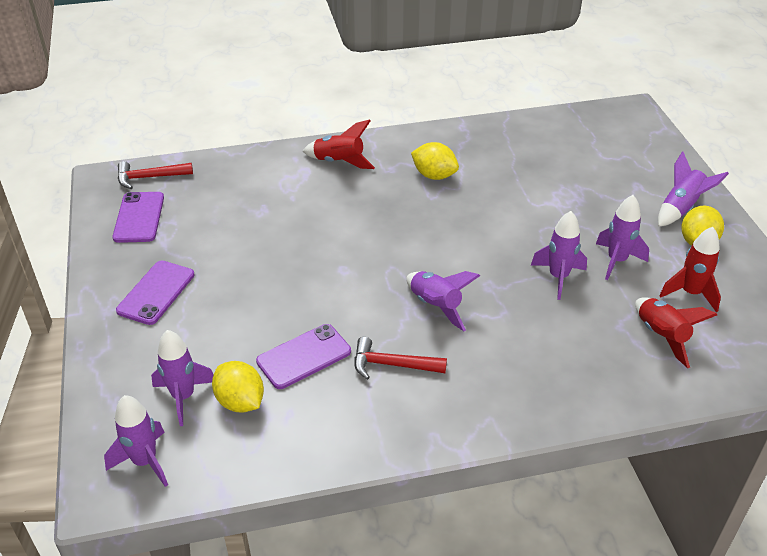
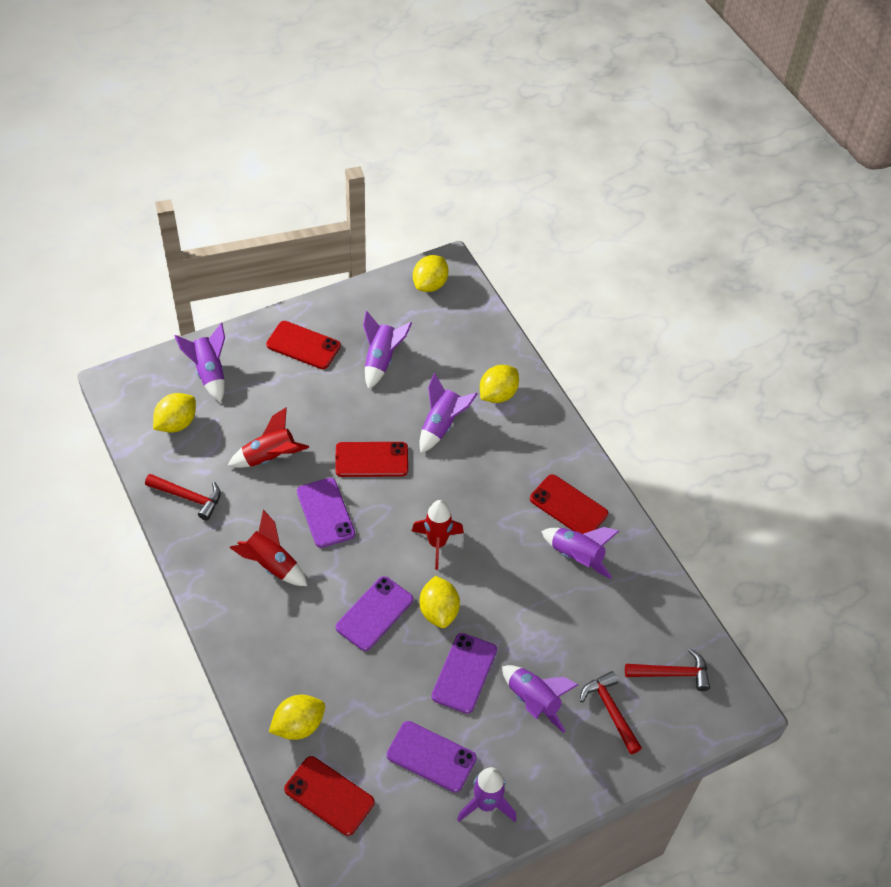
purple phone: 3 -> 4
red hammer: 2 -> 3
red phone: 0 -> 4
yellow lemon: 3 -> 5

